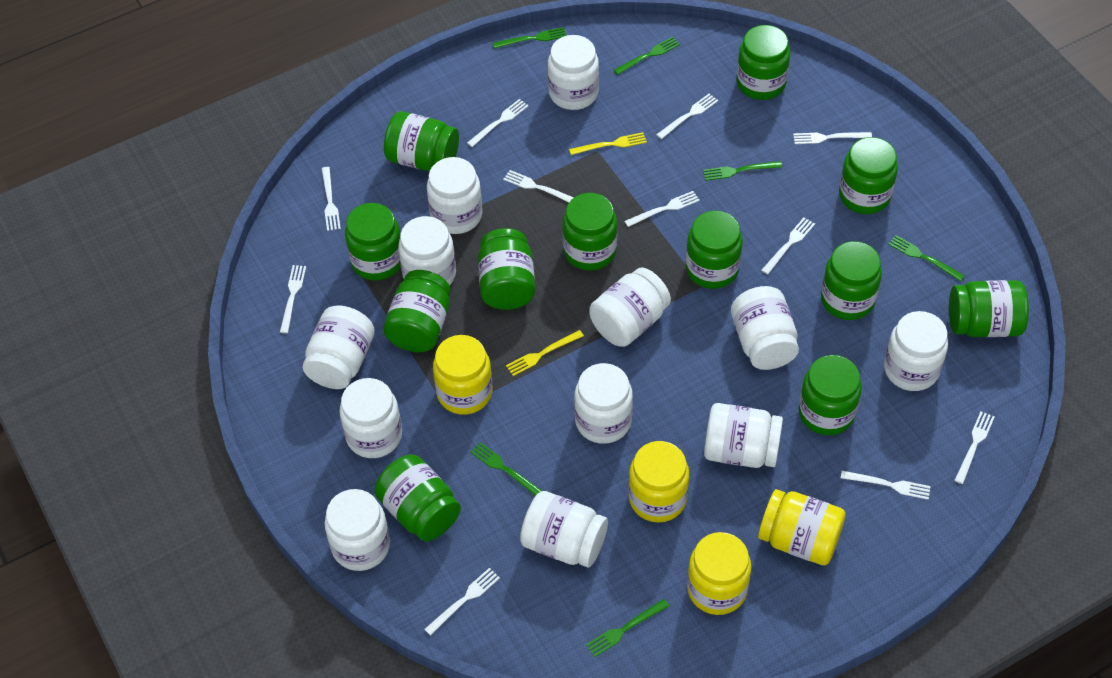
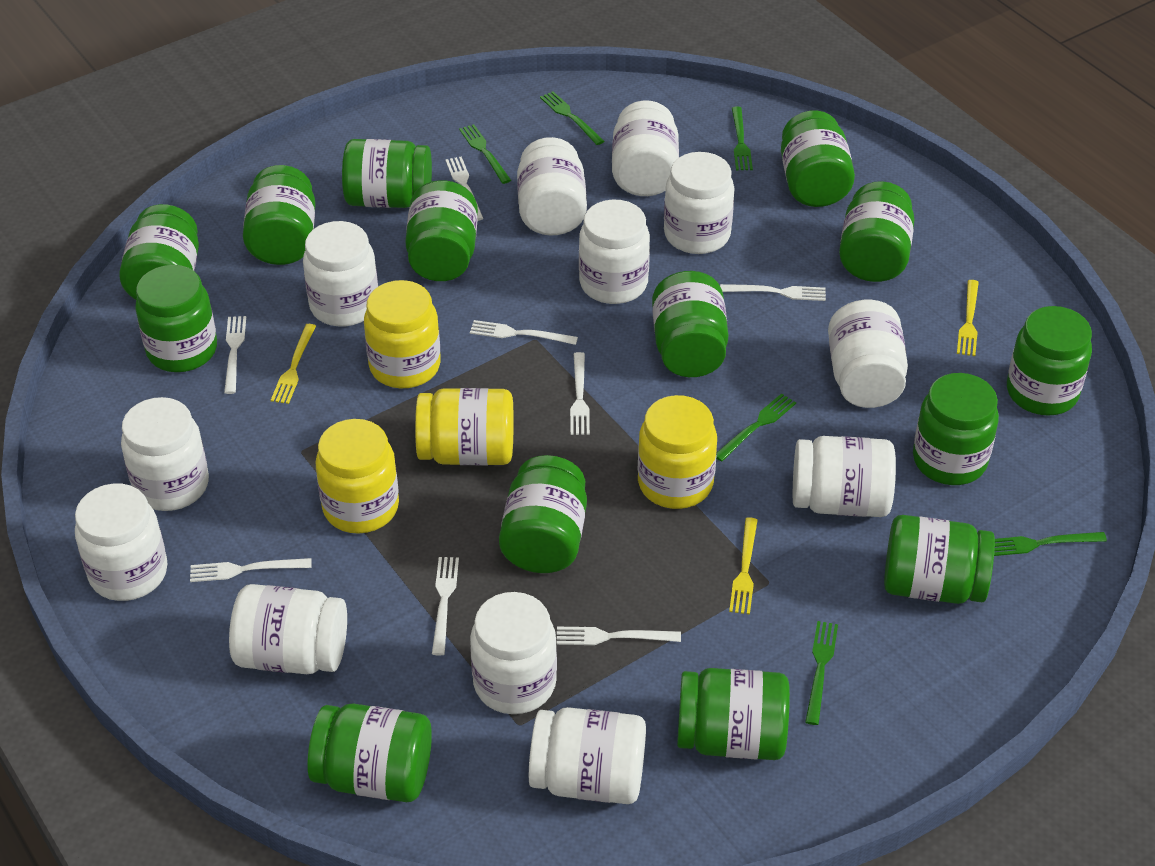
green jar: 12 -> 14
white fork: 11 -> 8
yellow fork: 2 -> 3

